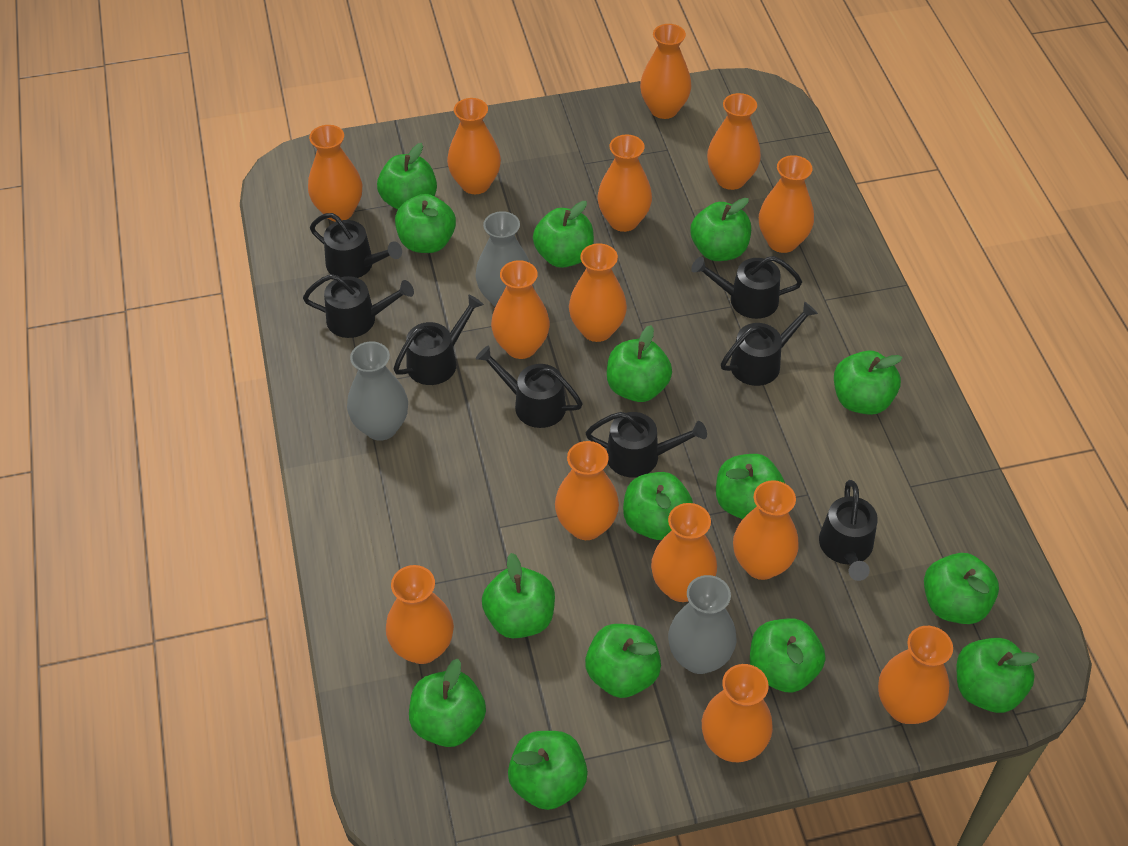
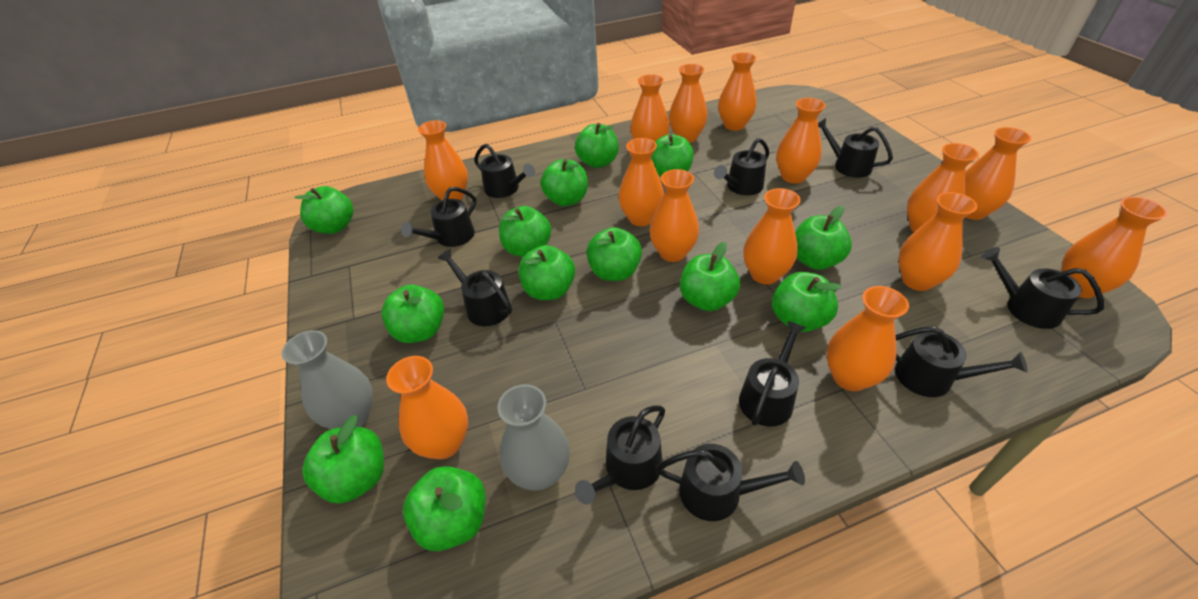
black watering can: 8 -> 10
green apple: 15 -> 13
grey vase: 3 -> 2

